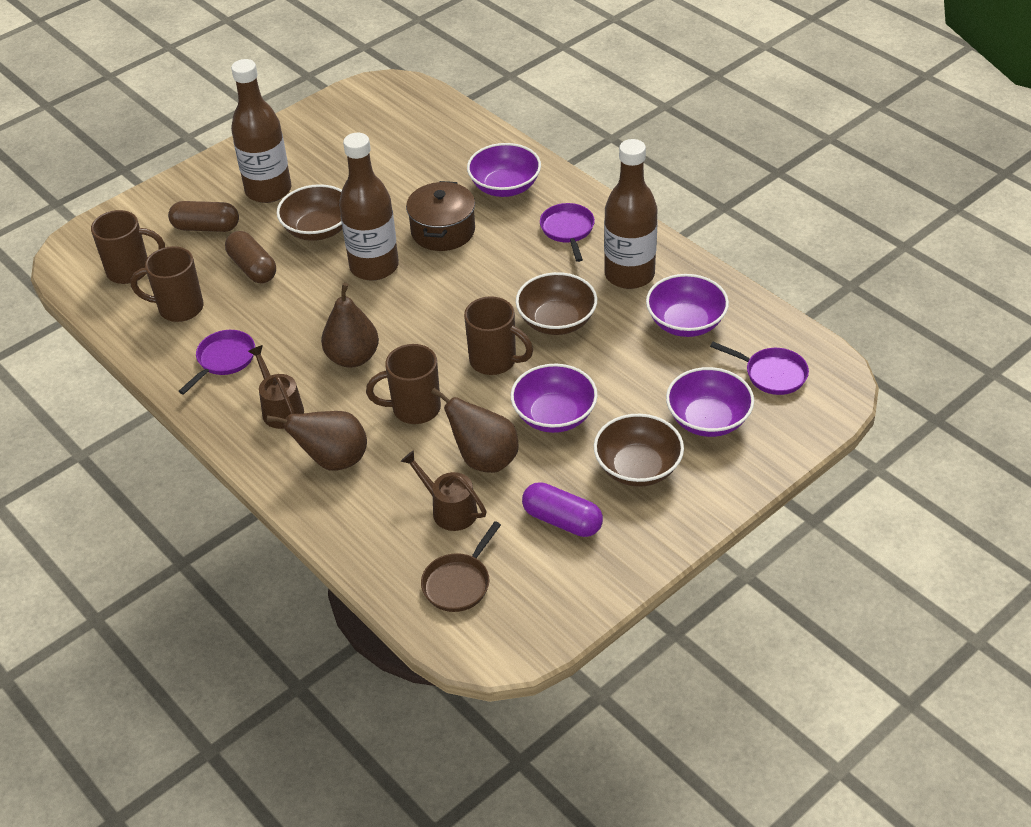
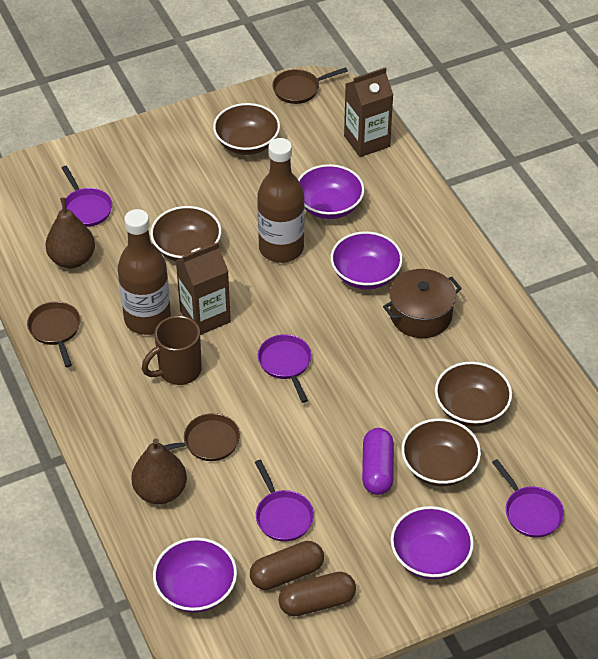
brown bottle: 3 -> 2
brown bowl: 3 -> 4
brown carton: 0 -> 2
brown mug: 4 -> 1
brown pan: 1 -> 3
brown pear: 3 -> 2
brown watering can: 2 -> 0
purple pan: 3 -> 4

